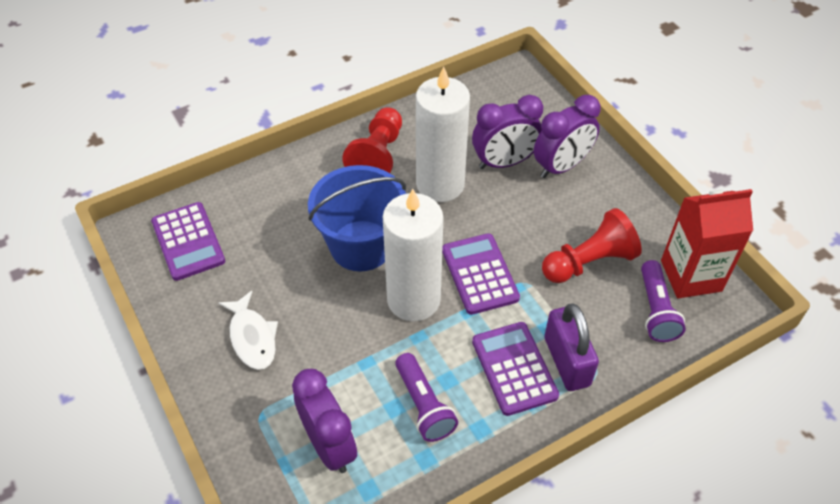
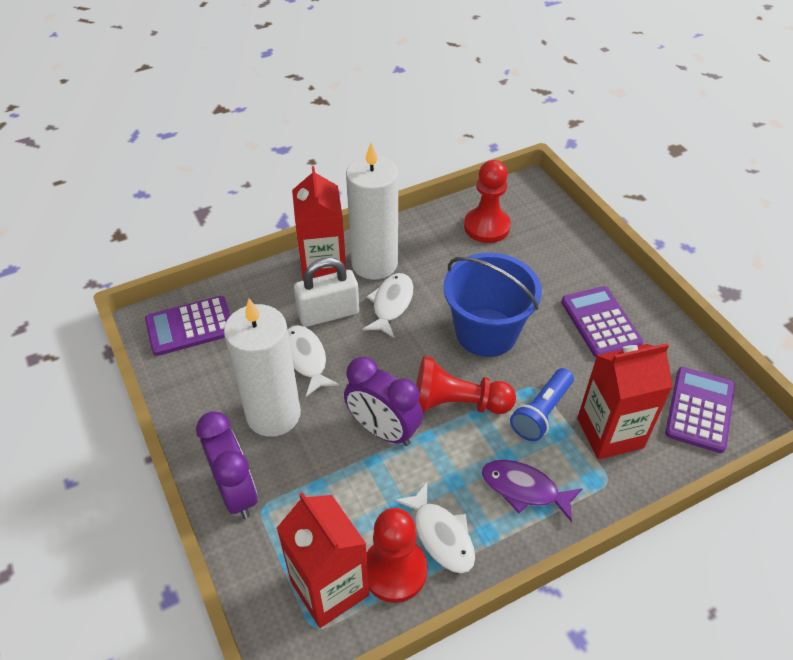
blue flashlight: 0 -> 1
purple clock: 3 -> 2
purple fish: 0 -> 1
purple flashlight: 2 -> 0
purple padlock: 1 -> 0
red carton: 1 -> 3
red pawn: 2 -> 3
white fish: 1 -> 3
white padlock: 0 -> 1

